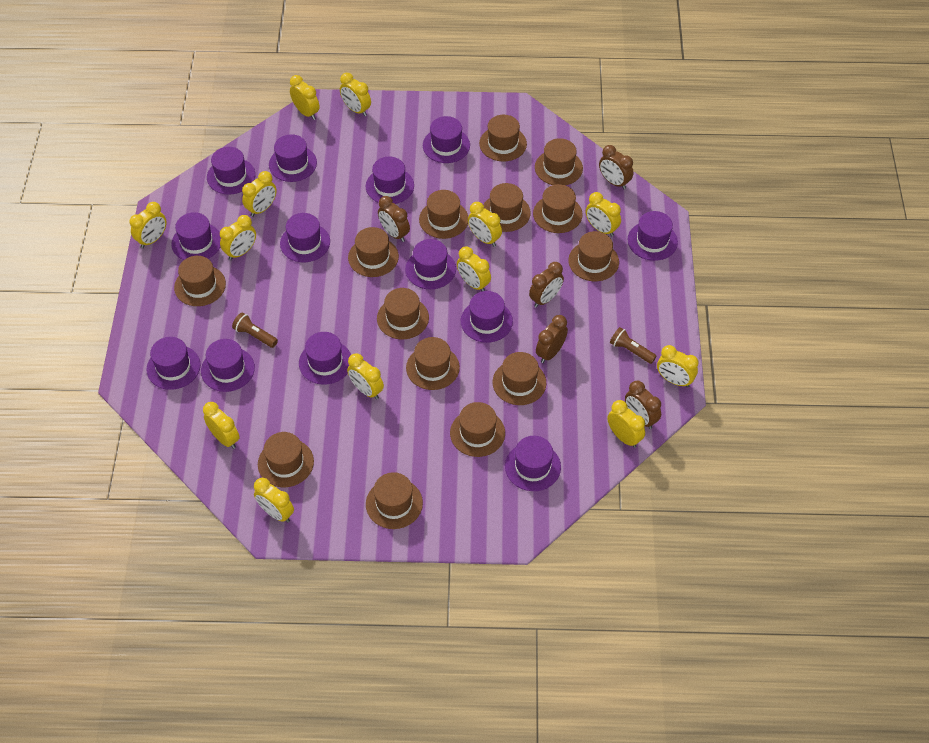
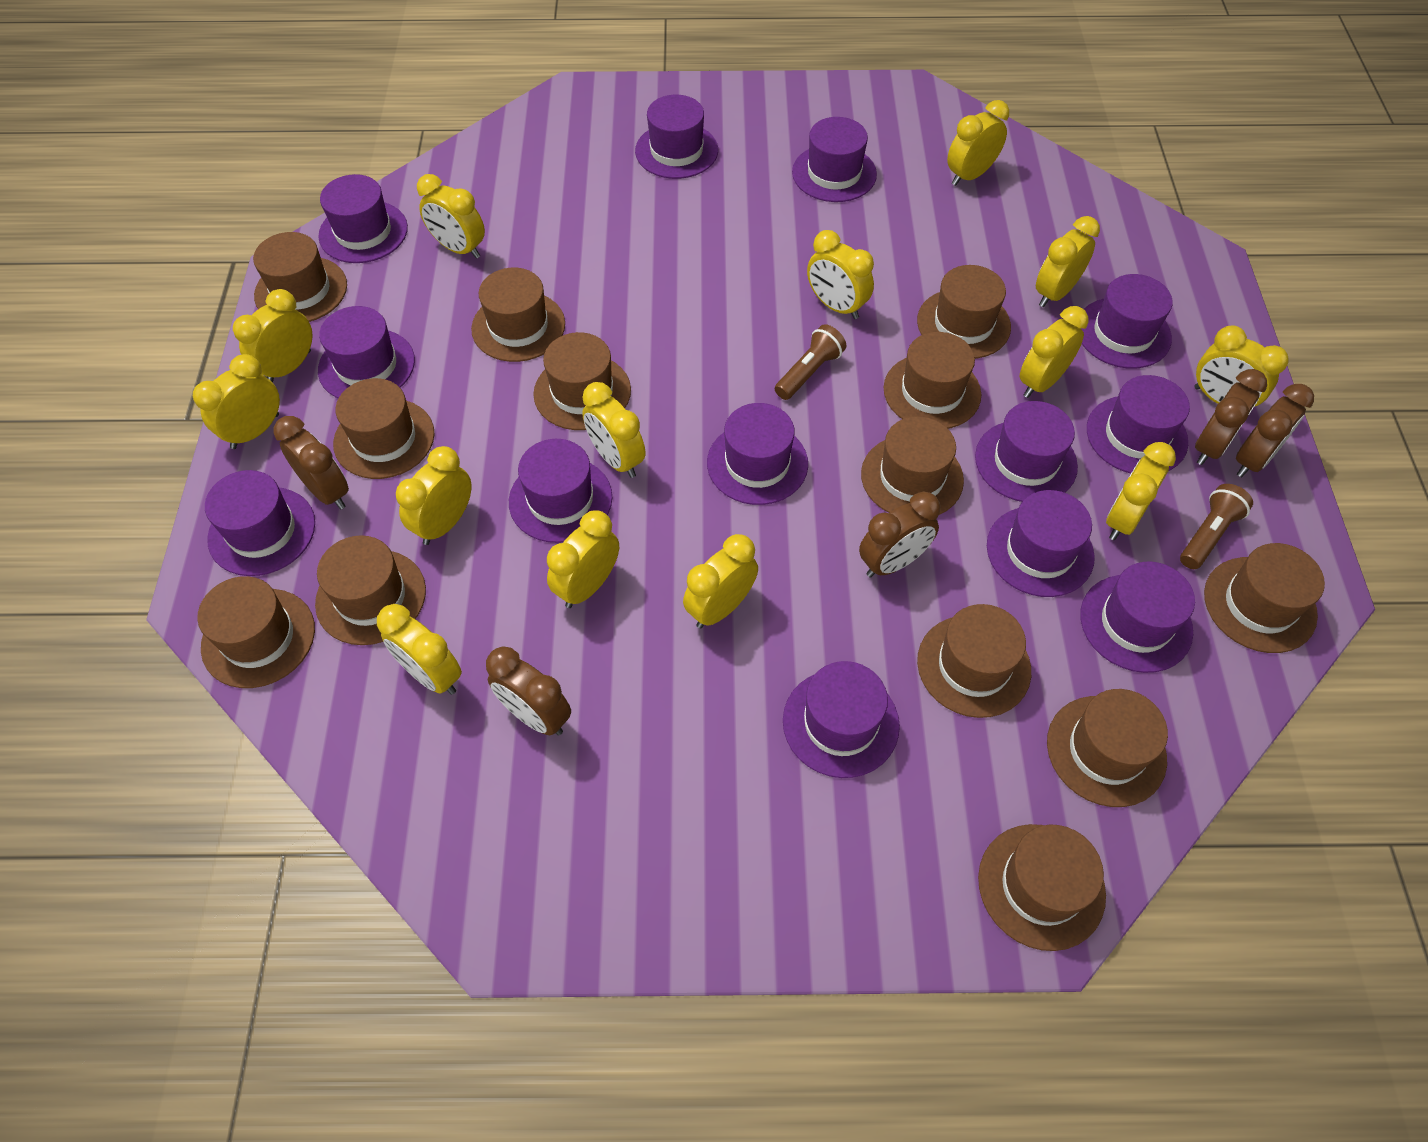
brown hat: 14 -> 13
yellow clock: 13 -> 14

